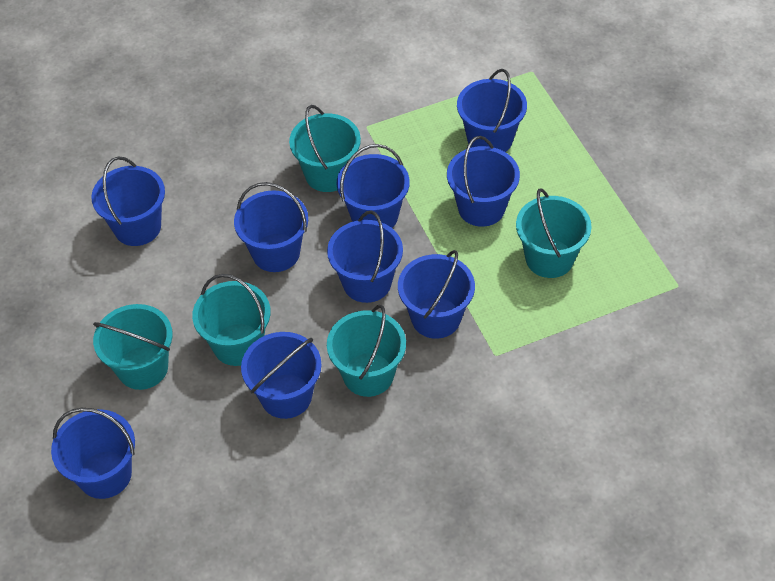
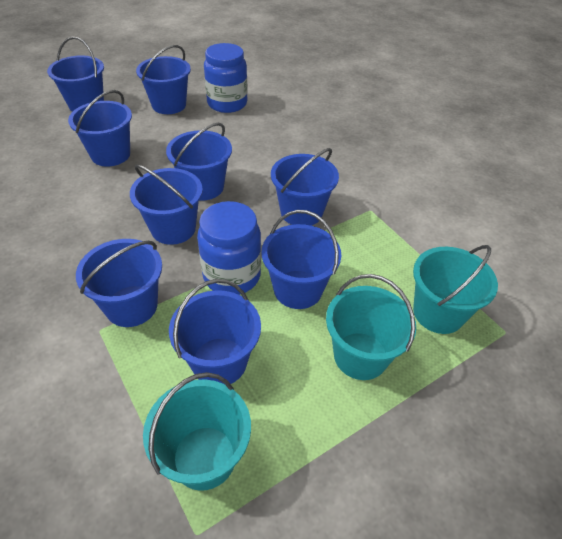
blue jar: 0 -> 2
turquoise bucket: 5 -> 3

